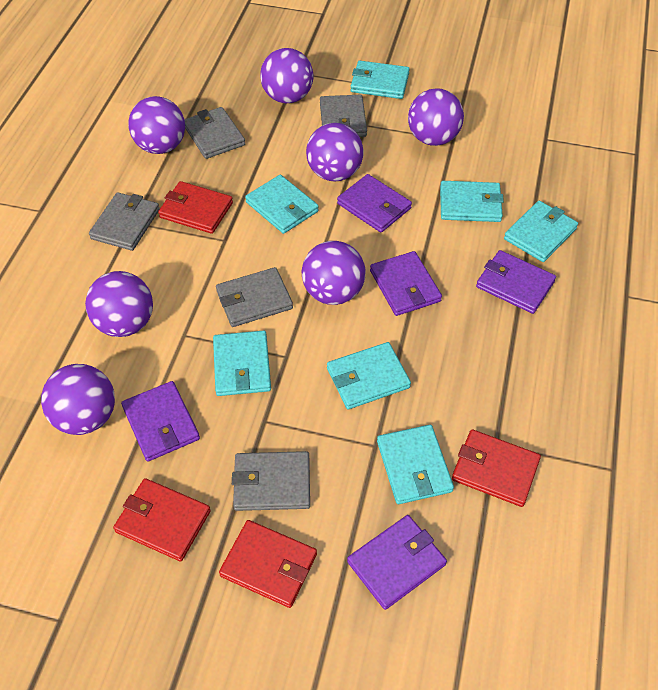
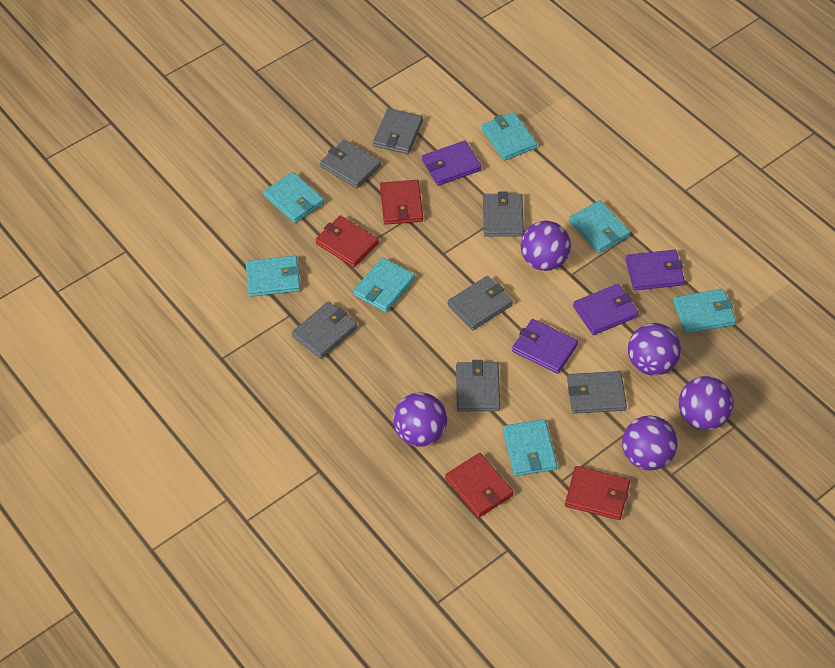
grey wallet: 5 -> 7
purple ball: 7 -> 5
purple wallet: 5 -> 4

